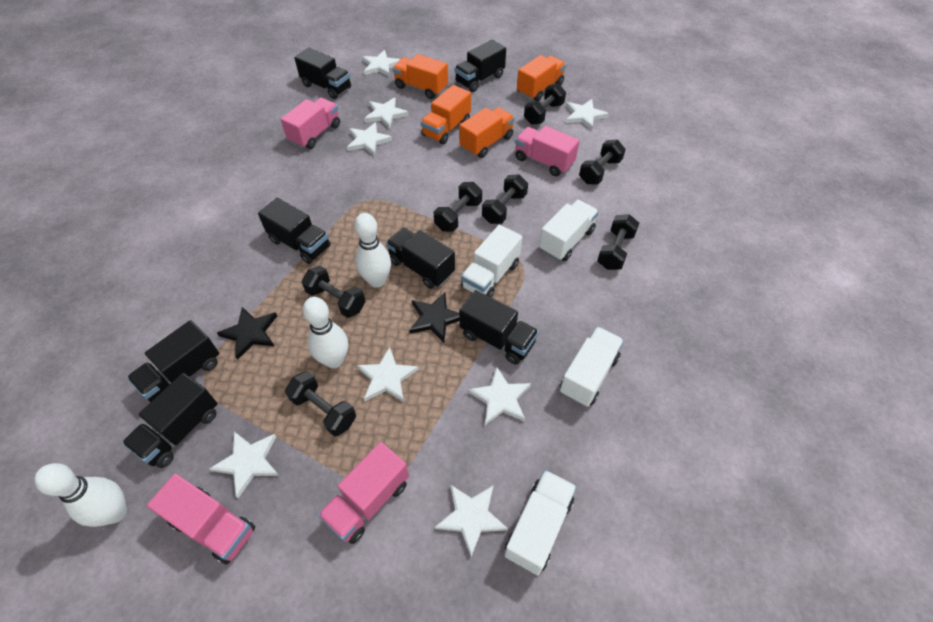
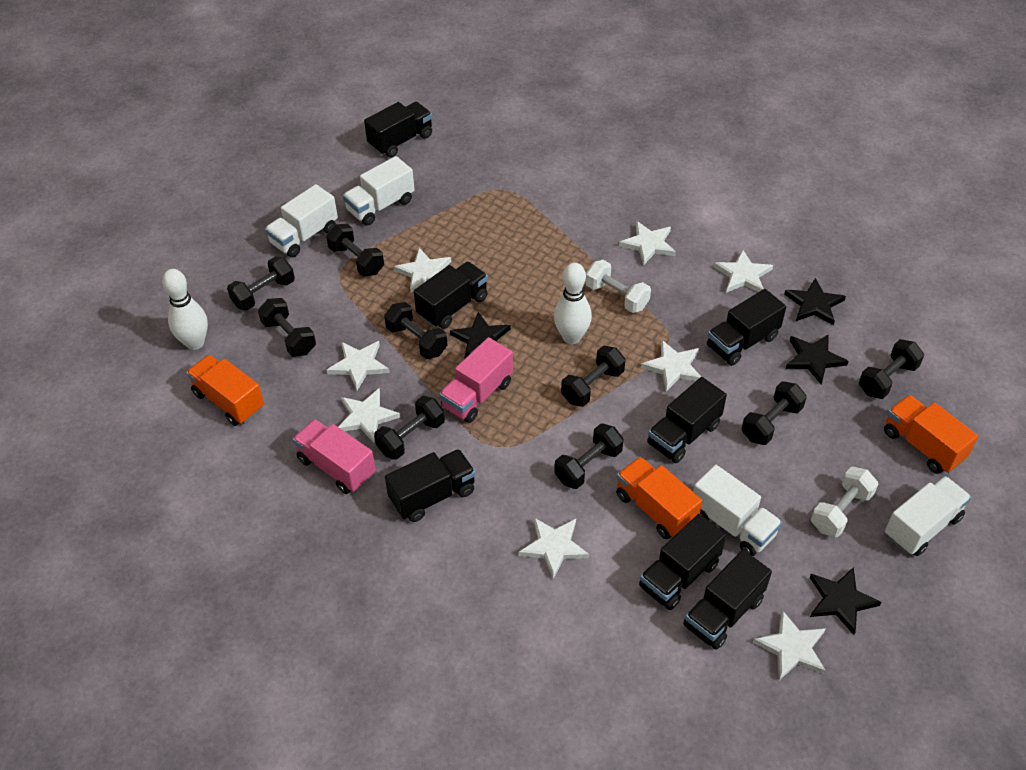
black dumbbell: 7 -> 9
black star: 2 -> 4
orange truck: 4 -> 3
pink truck: 4 -> 2
white bowling pin: 3 -> 2
white dumbbell: 0 -> 2

